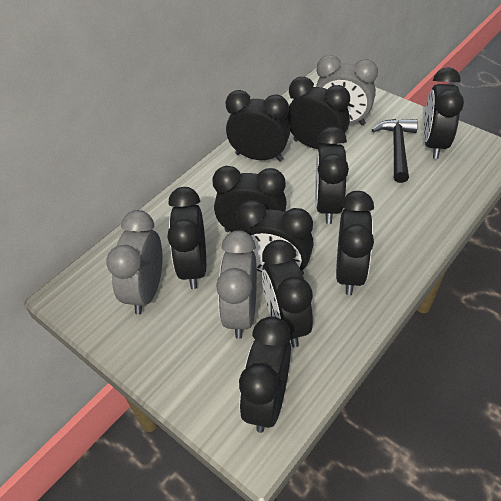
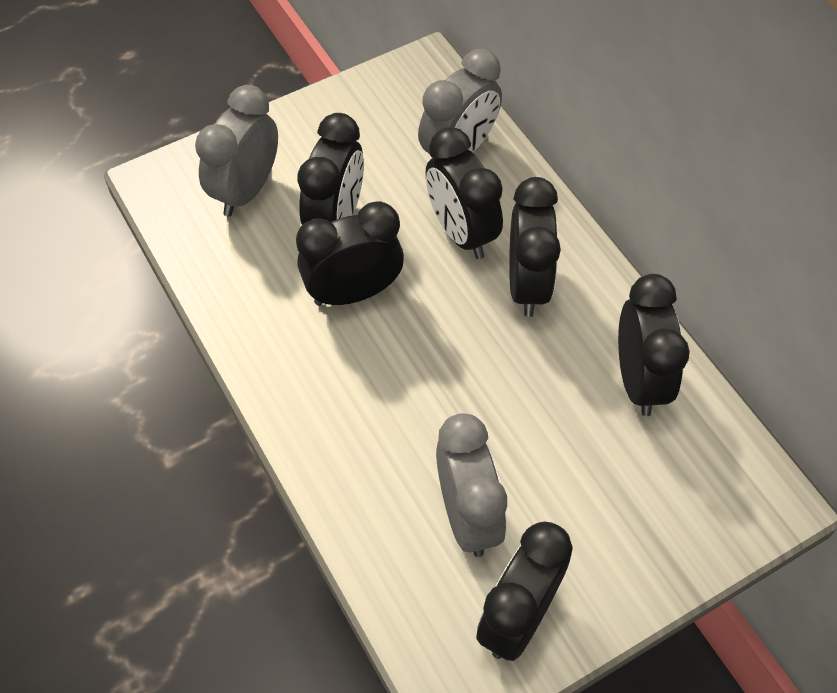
black clock: 10 -> 6
black hammer: 1 -> 0

